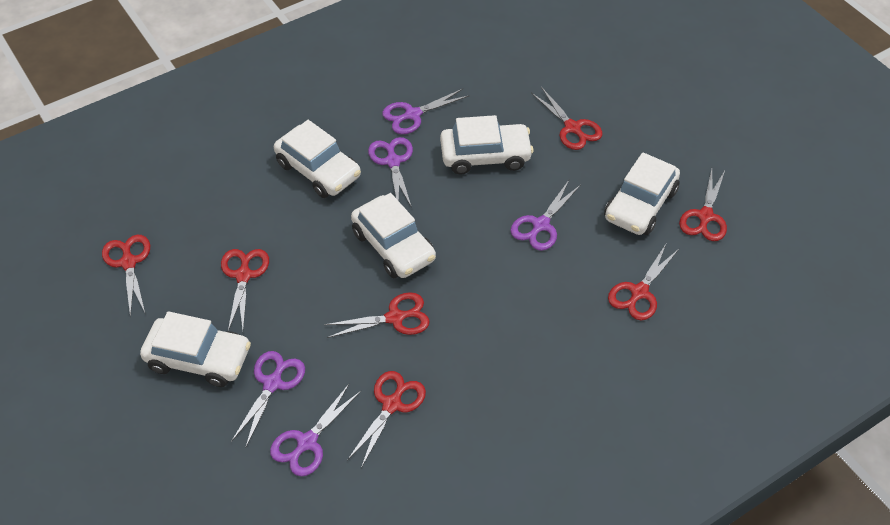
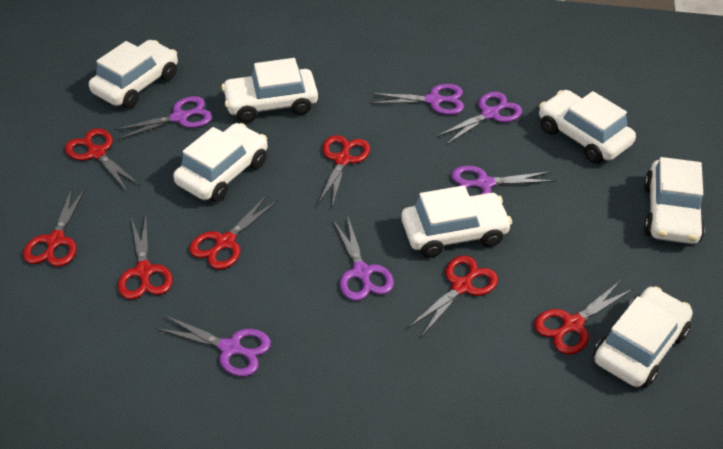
purple scissors: 5 -> 6
white car: 5 -> 7

